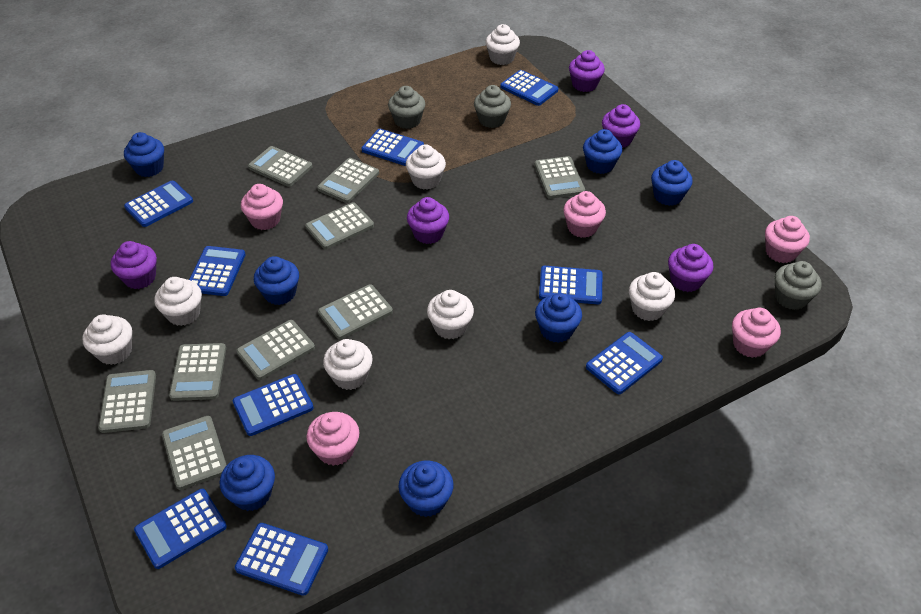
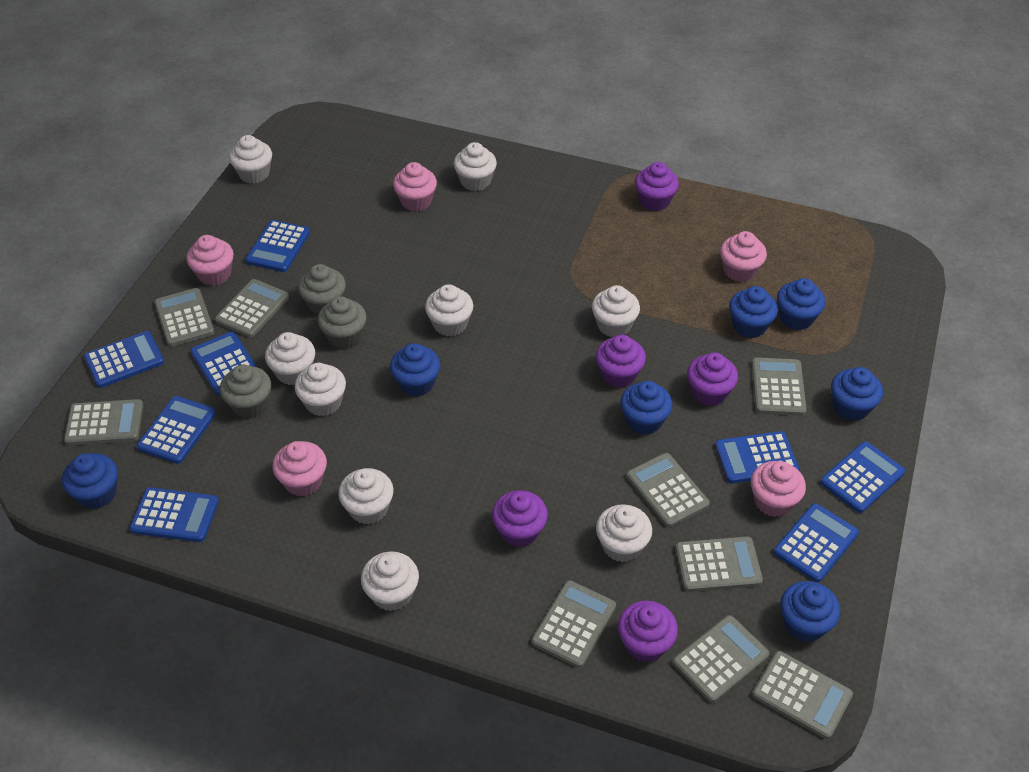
blue calculator: 9 -> 8
white cupcake: 7 -> 9

